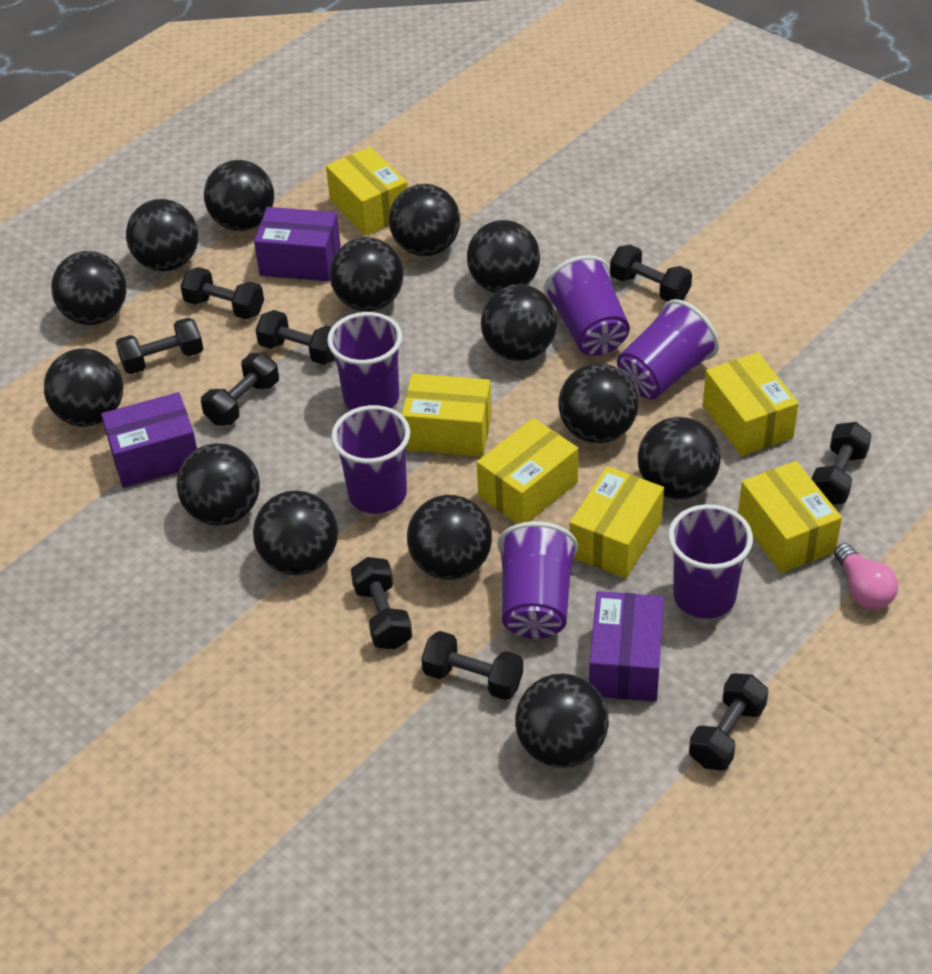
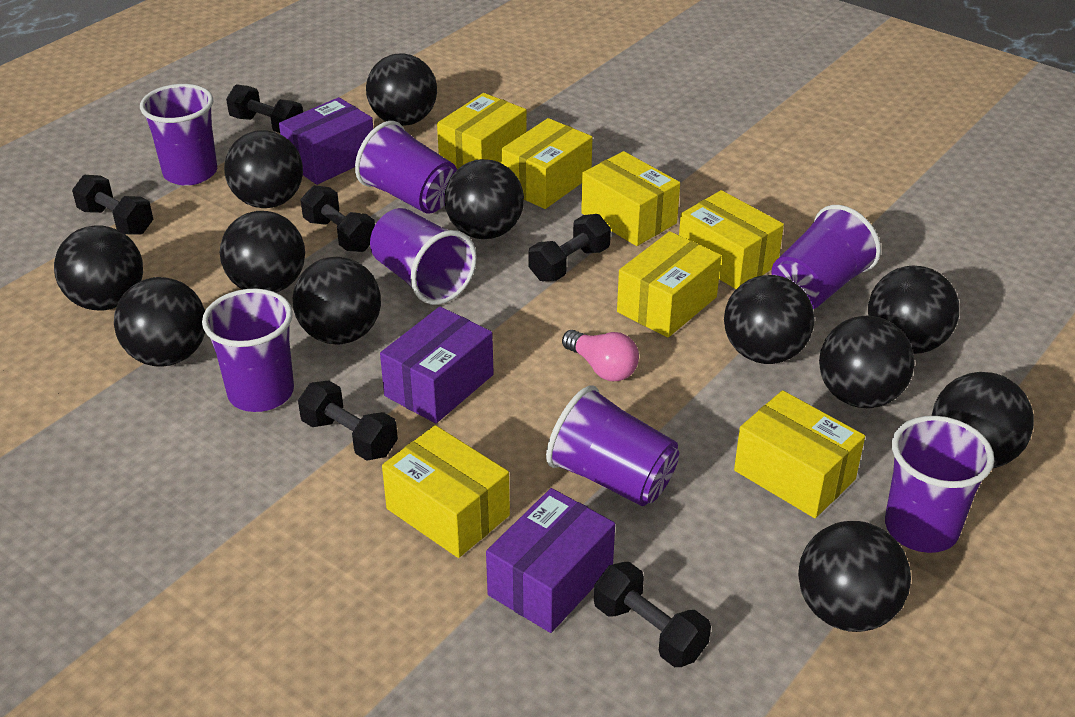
black ball: 14 -> 12
black dumbbell: 9 -> 6
purple cup: 6 -> 7
yellow box: 6 -> 7

